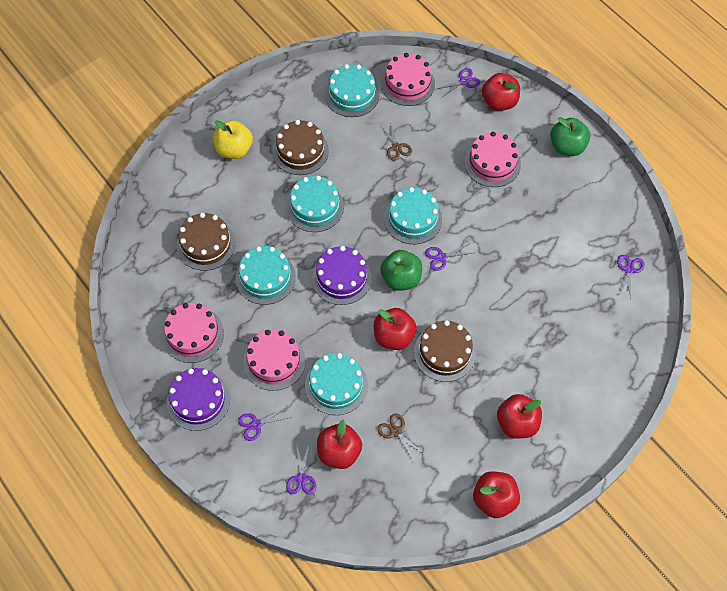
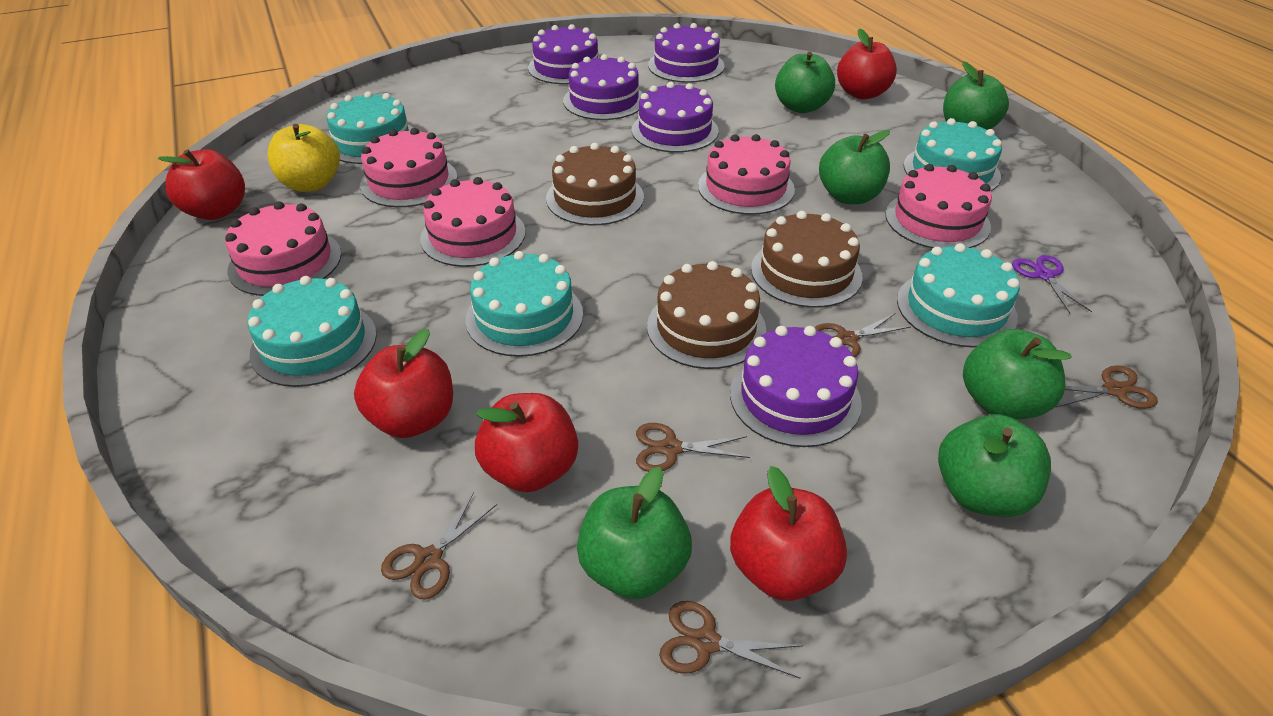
brown scissors: 2 -> 5
green apple: 2 -> 6
pink cake: 4 -> 5
purple cake: 2 -> 5
purple scissors: 5 -> 1

